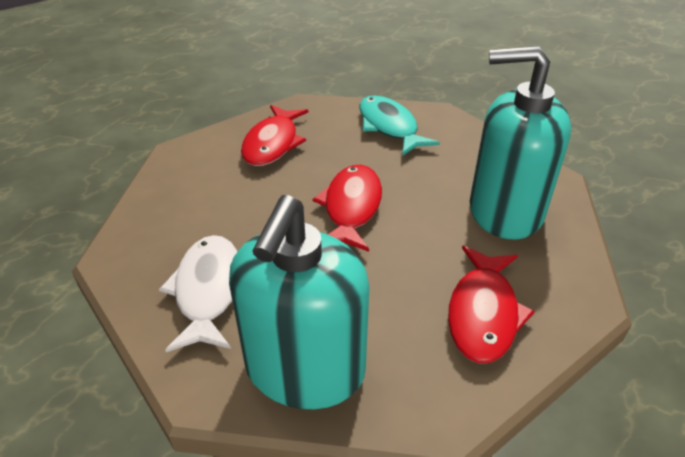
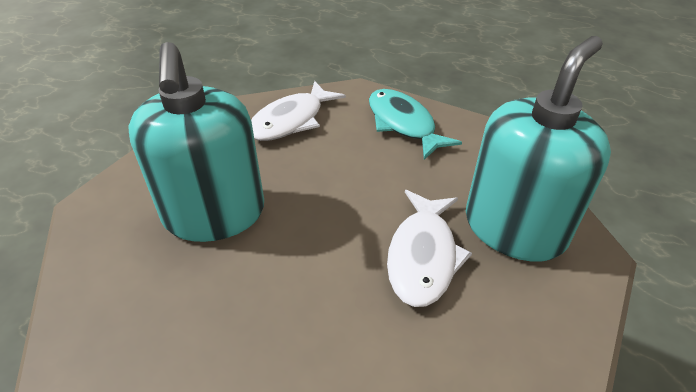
red fish: 3 -> 0
white fish: 1 -> 2

